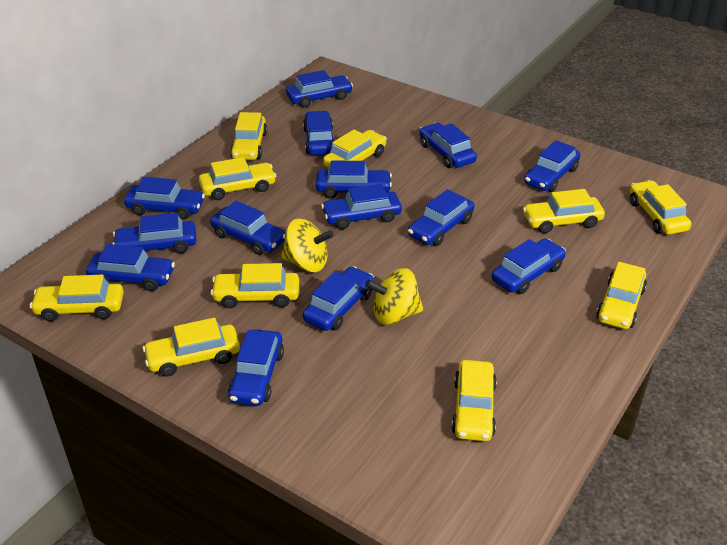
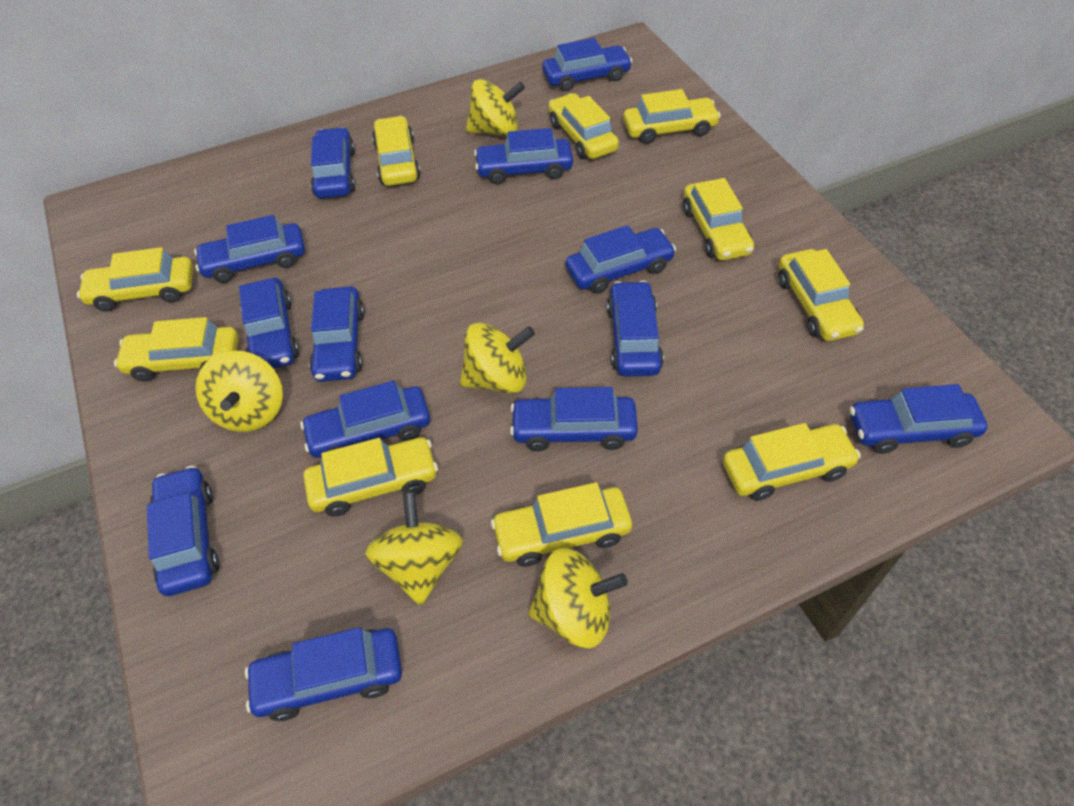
blue car: 14 -> 13
yellow spinning top: 2 -> 5

